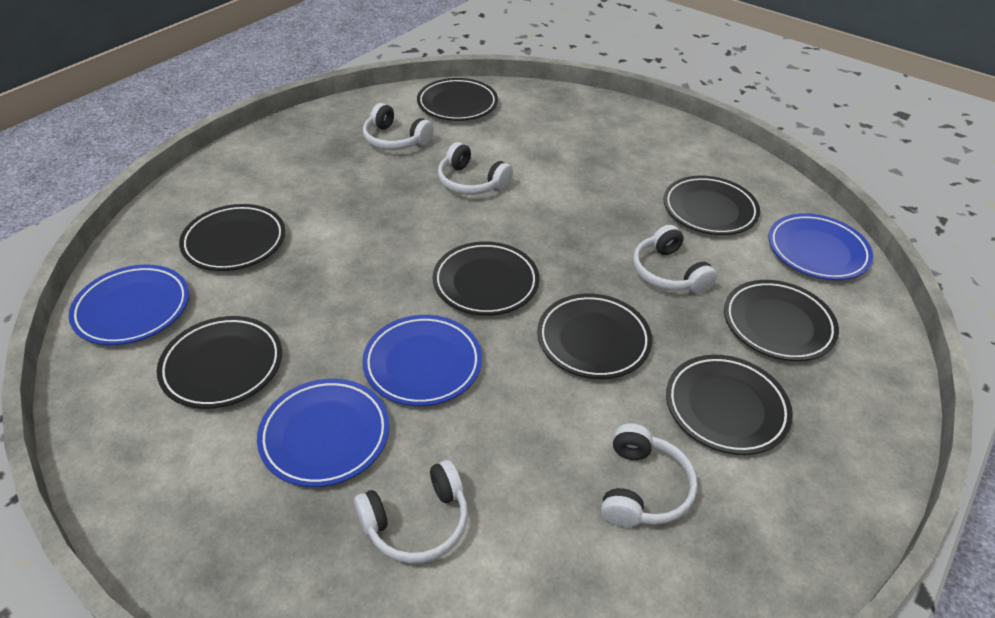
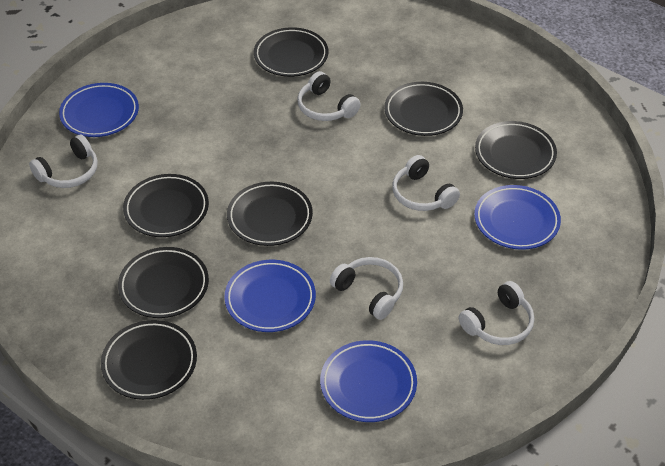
black plate: 8 -> 7

